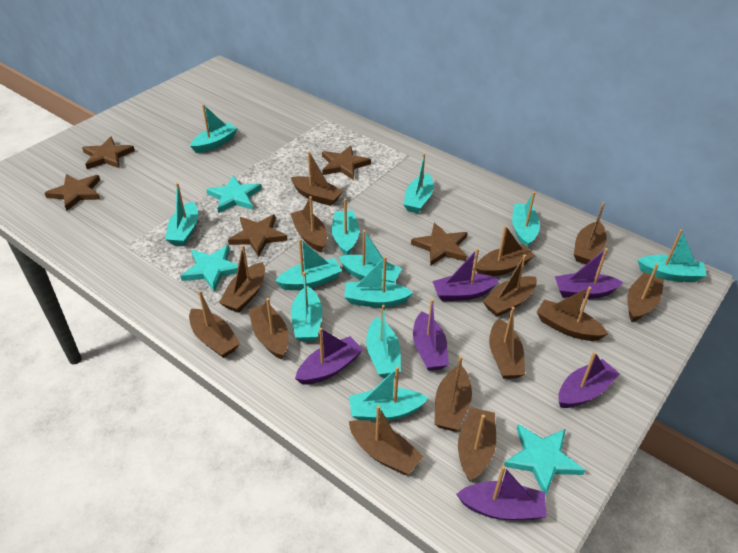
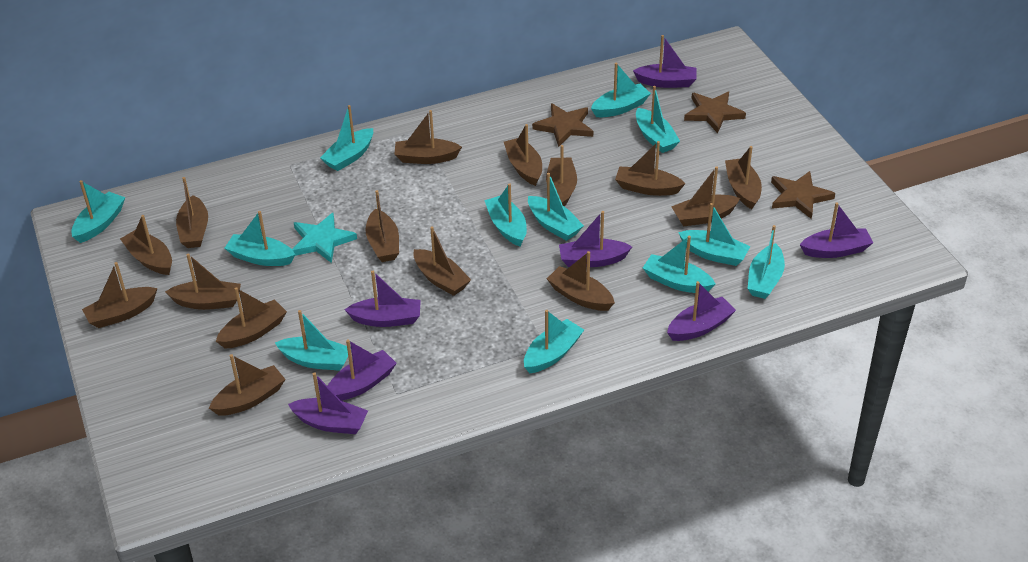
brown boat: 14 -> 15
brown star: 5 -> 3
purple boat: 6 -> 7
turquoise star: 3 -> 1

